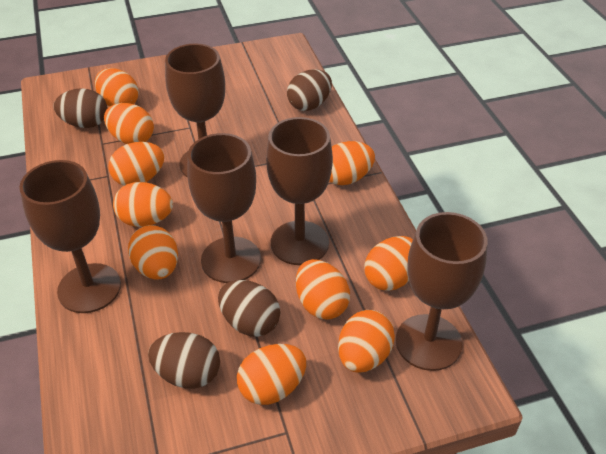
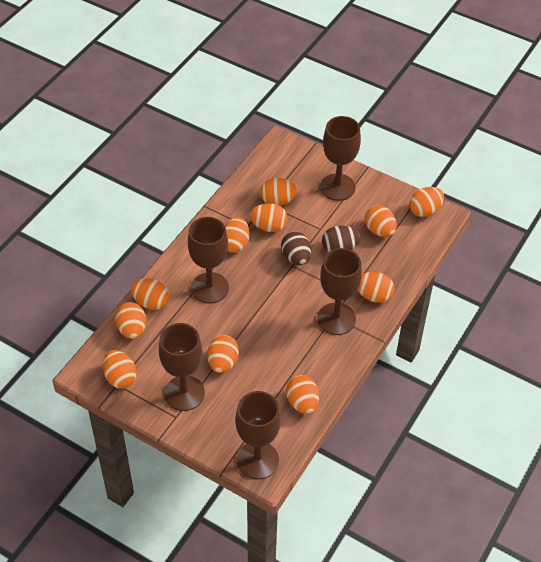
brown egg: 4 -> 2
orange egg: 10 -> 11

